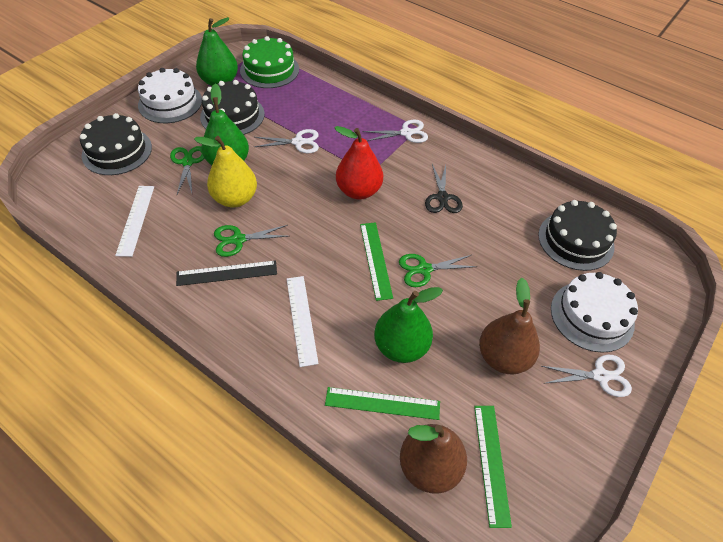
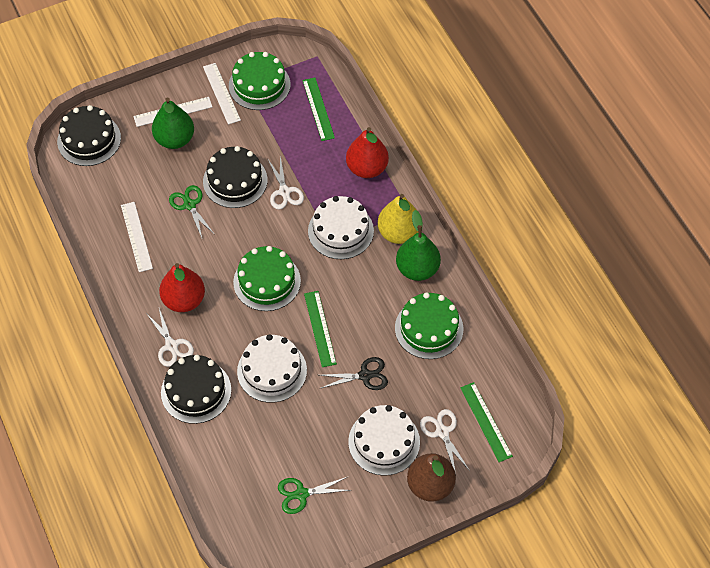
black ruler: 1 -> 0
brown pear: 2 -> 1
green cake: 1 -> 3
green pear: 3 -> 2
green scissors: 3 -> 2
red pear: 1 -> 2
white cake: 2 -> 3
white ruler: 2 -> 3

